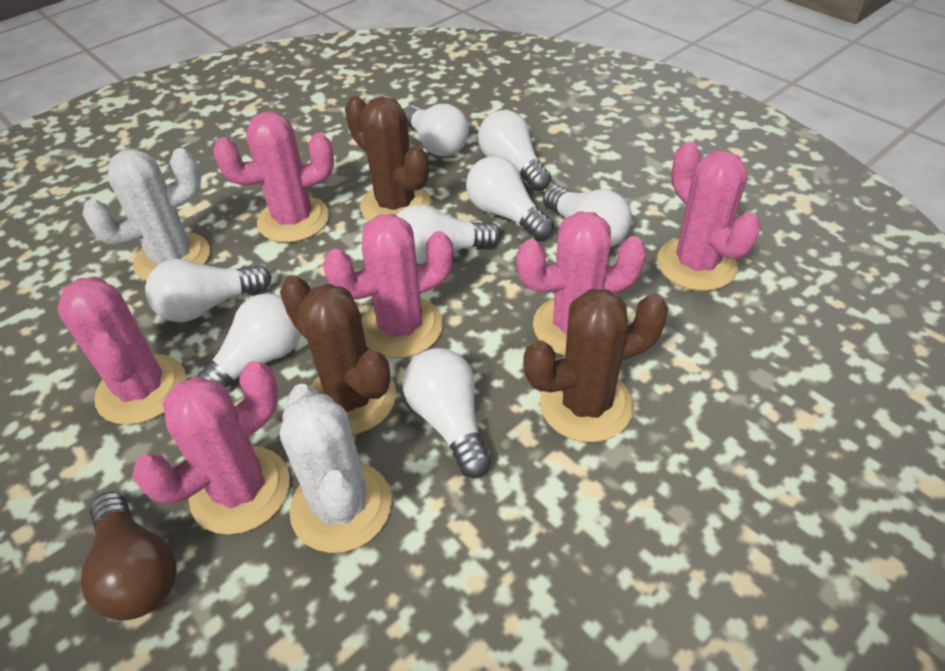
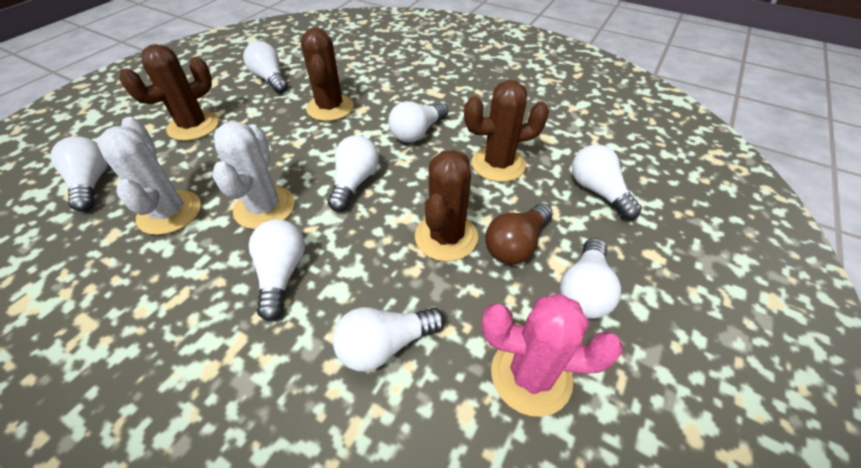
brown cactus: 3 -> 4
pink cactus: 6 -> 1

